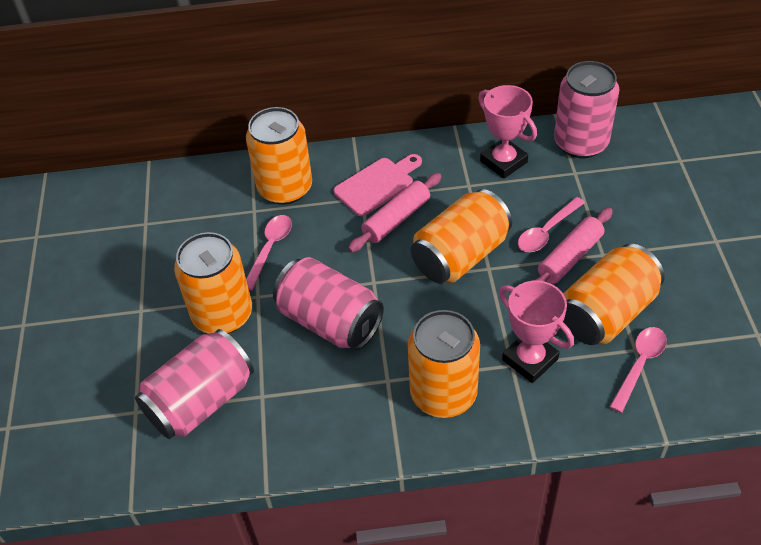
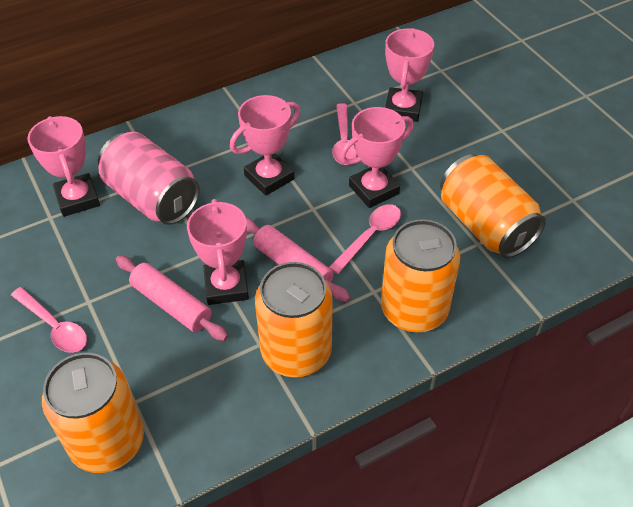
orange can: 5 -> 4
pink can: 3 -> 1
pink cutting board: 1 -> 0
pink trophy: 2 -> 5

